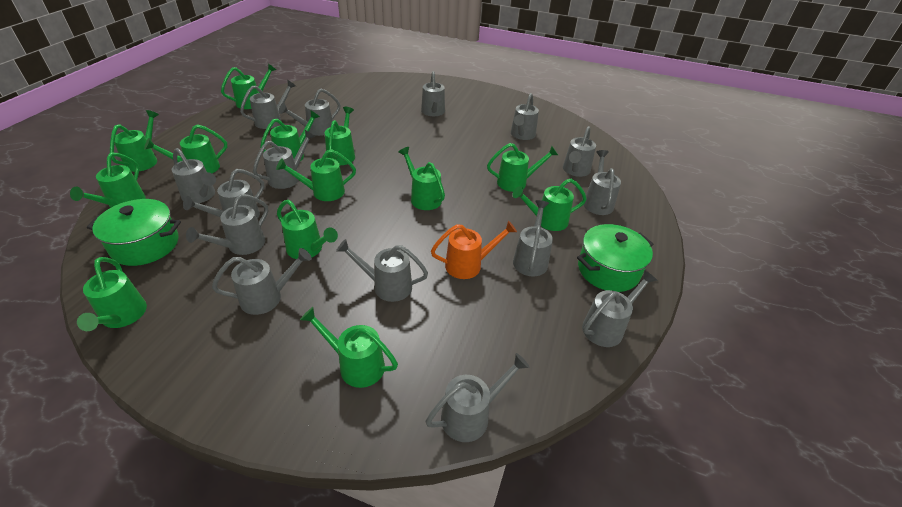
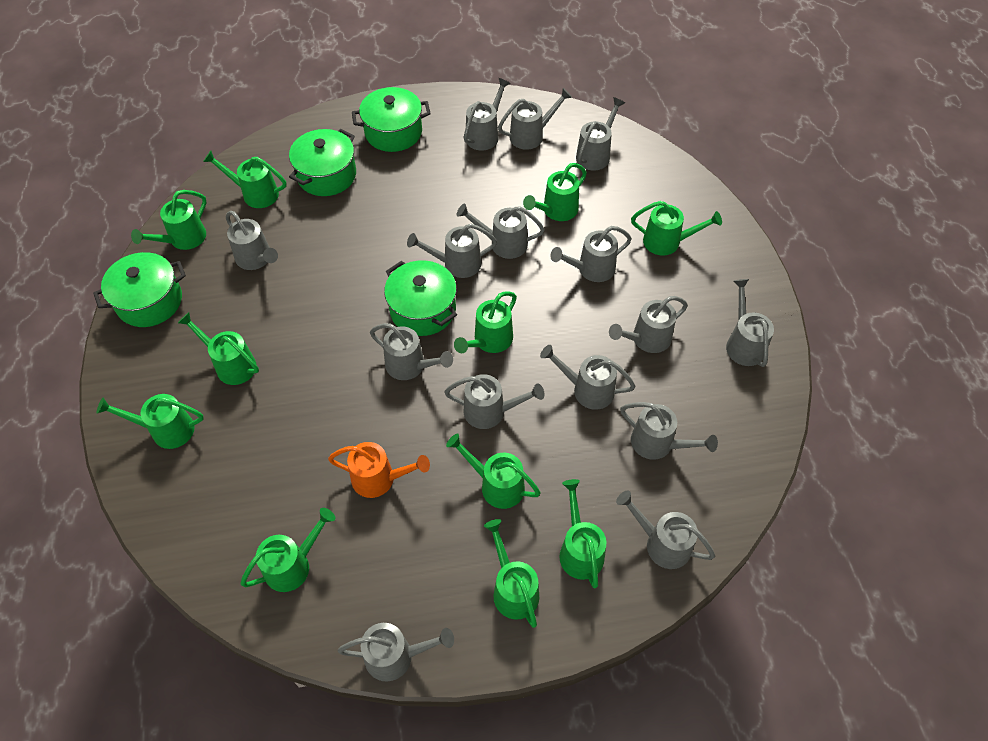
green pot: 2 -> 4
green watering can: 13 -> 11

